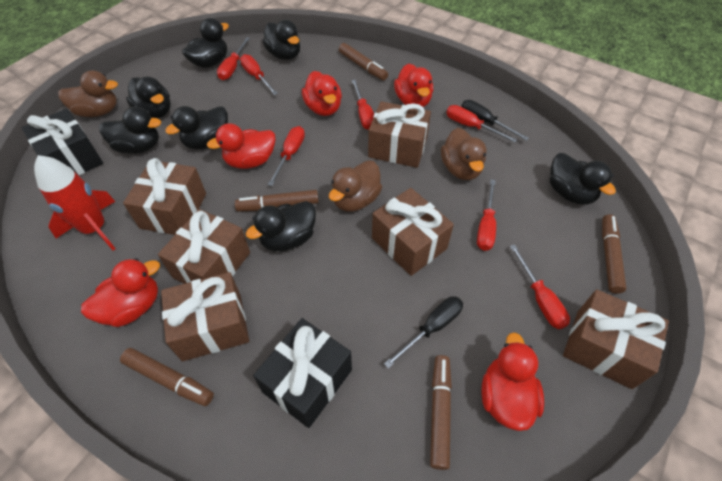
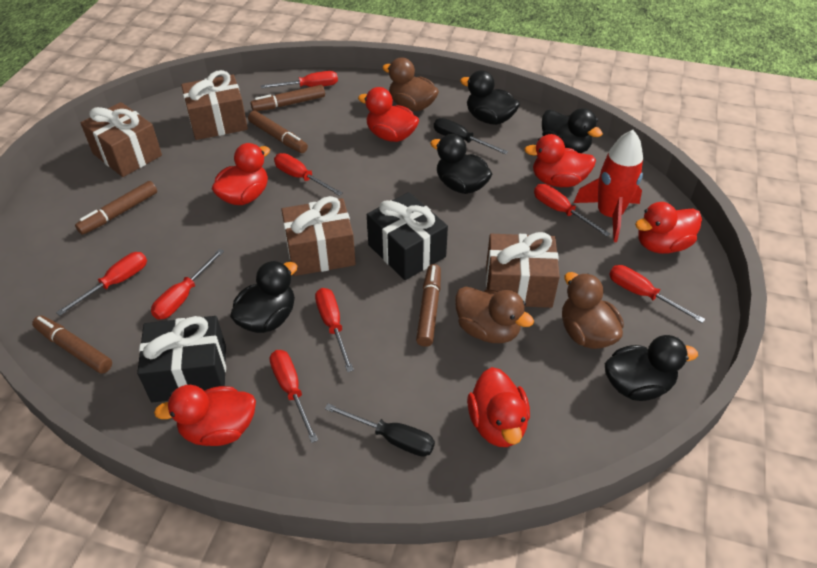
black duck: 7 -> 5
brown gift: 6 -> 4
red duck: 5 -> 6
red screwdriver: 7 -> 8

